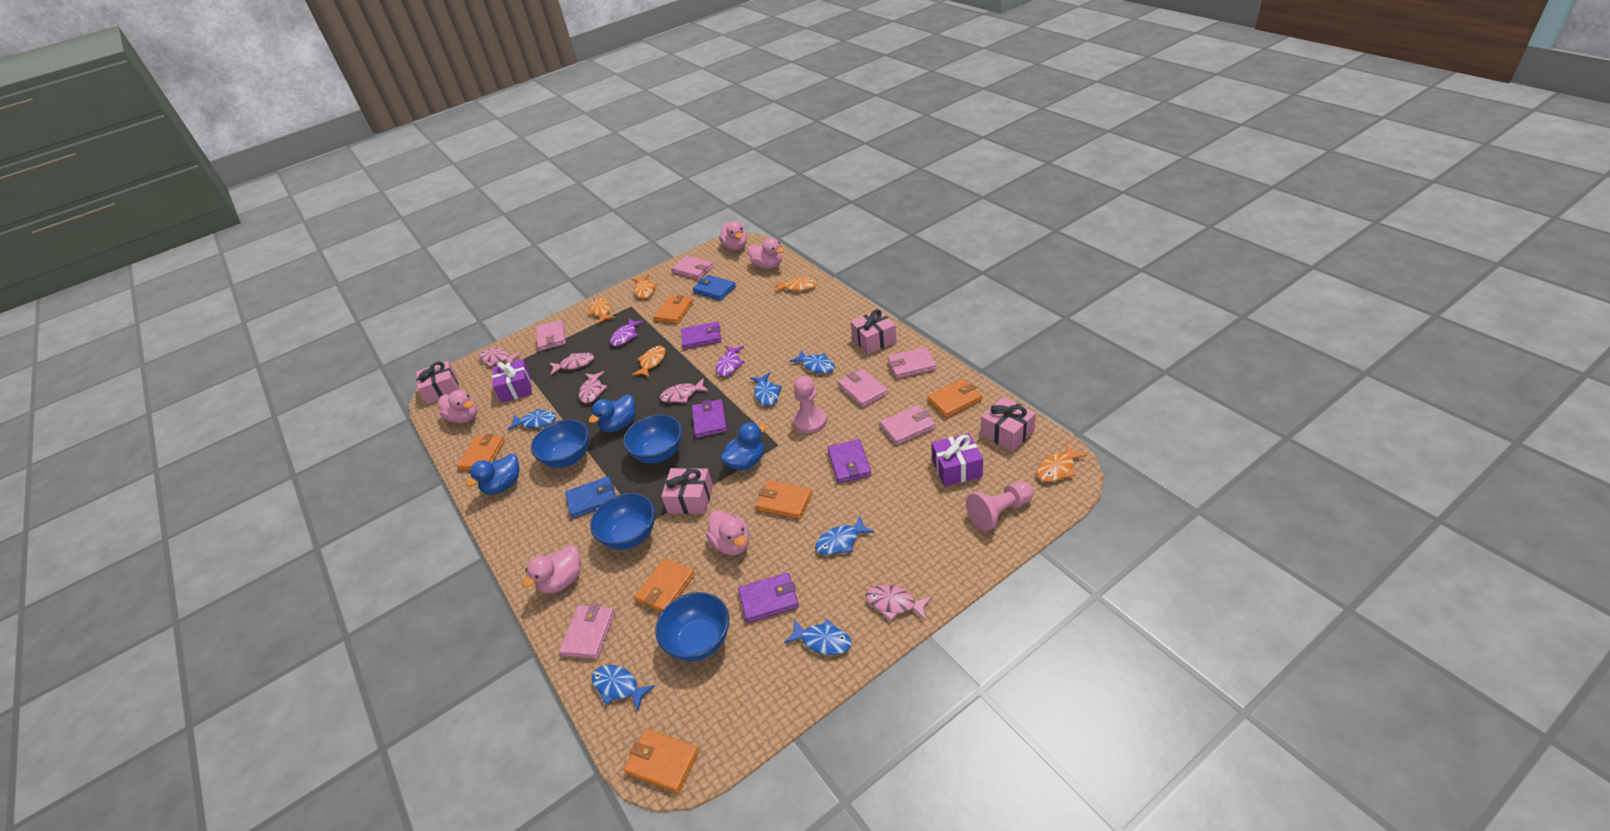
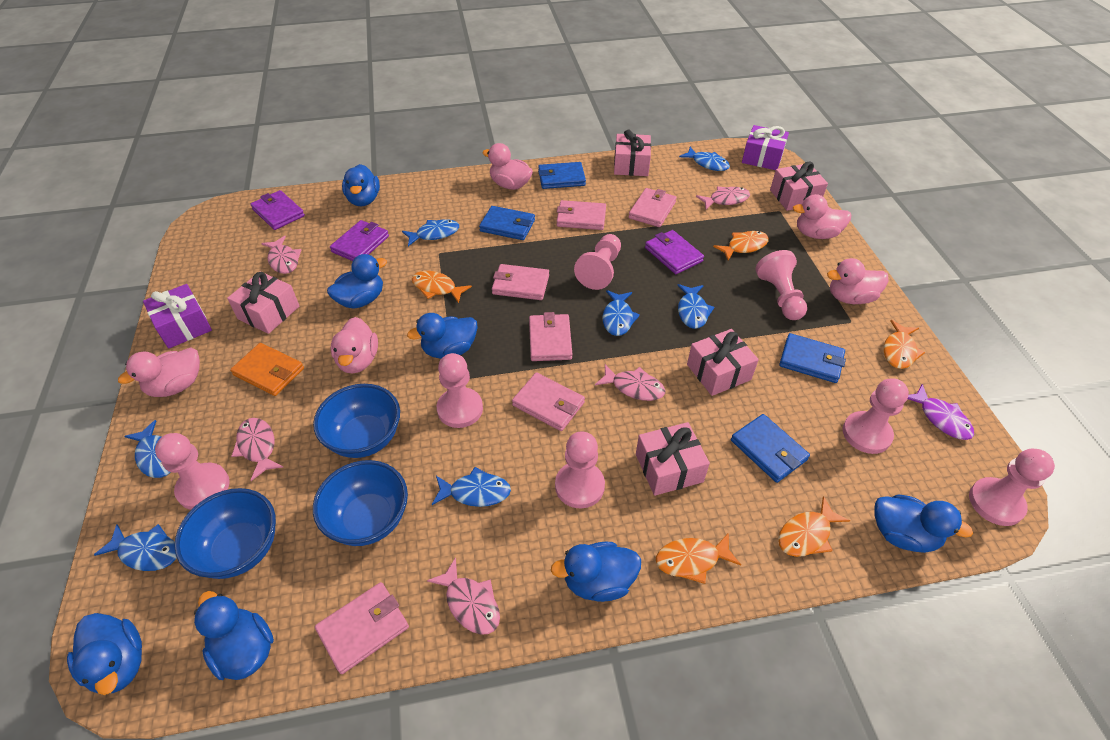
blue bowl: 4 -> 3
blue duck: 3 -> 7
blue fish: 6 -> 7
blue wallet: 2 -> 4
orange wallet: 6 -> 1
pink gift: 4 -> 5
pink pawn: 2 -> 7
purple fish: 2 -> 1
purple wallet: 4 -> 3

